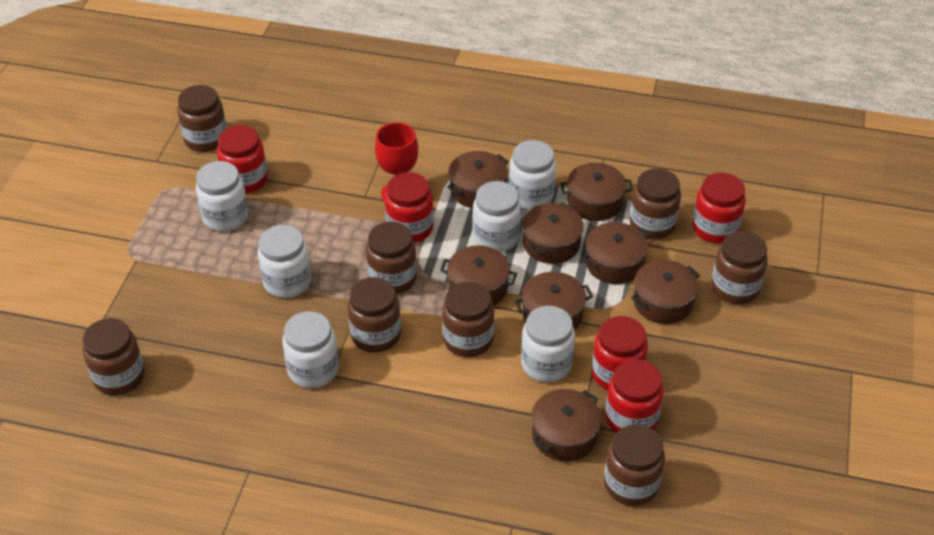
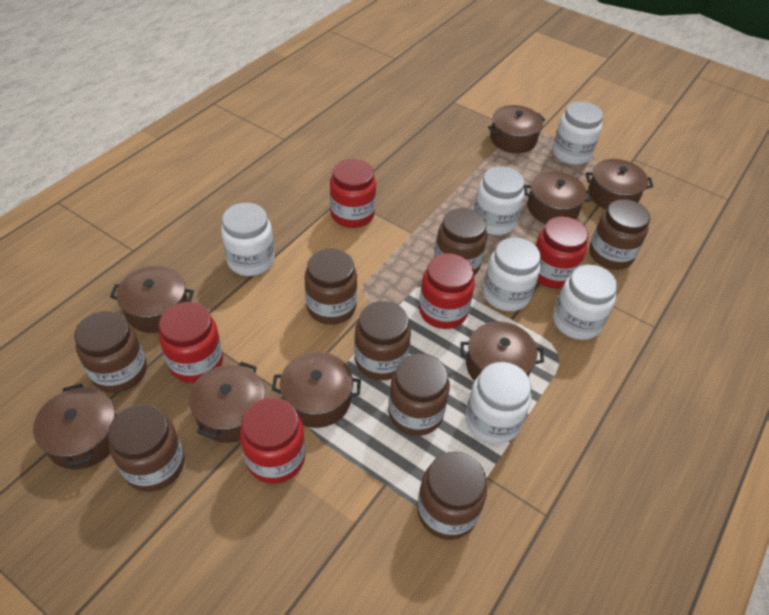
red goblet: 1 -> 0

